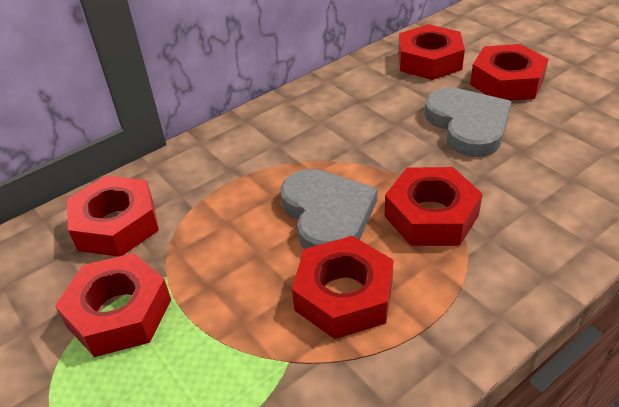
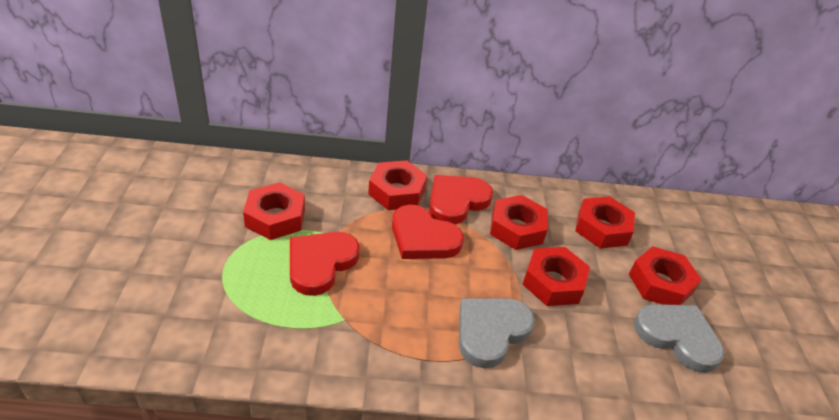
red heart: 0 -> 3

